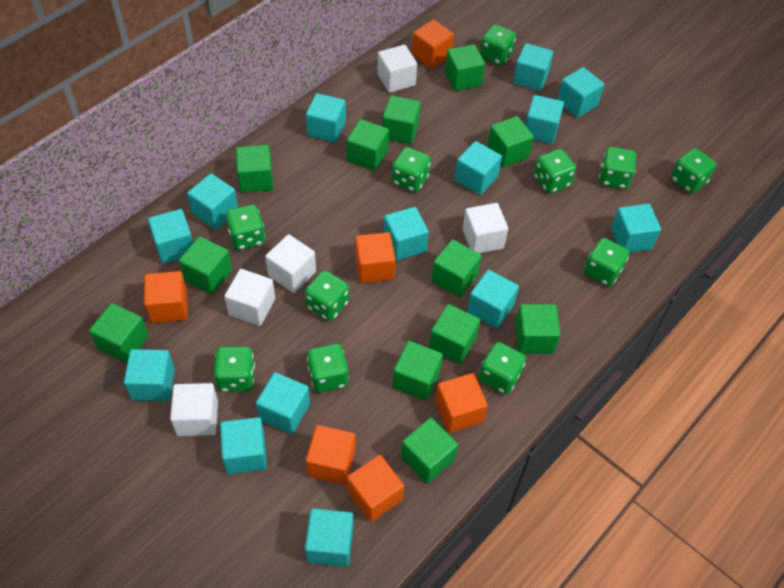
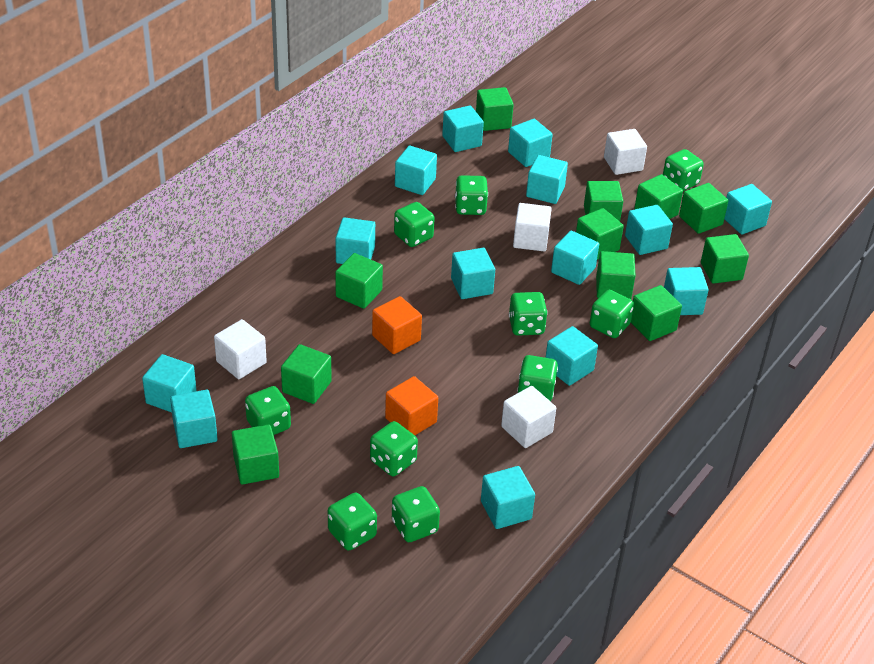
green cube: 12 -> 11
green dice: 11 -> 10
orange cube: 6 -> 2
white cube: 5 -> 4

